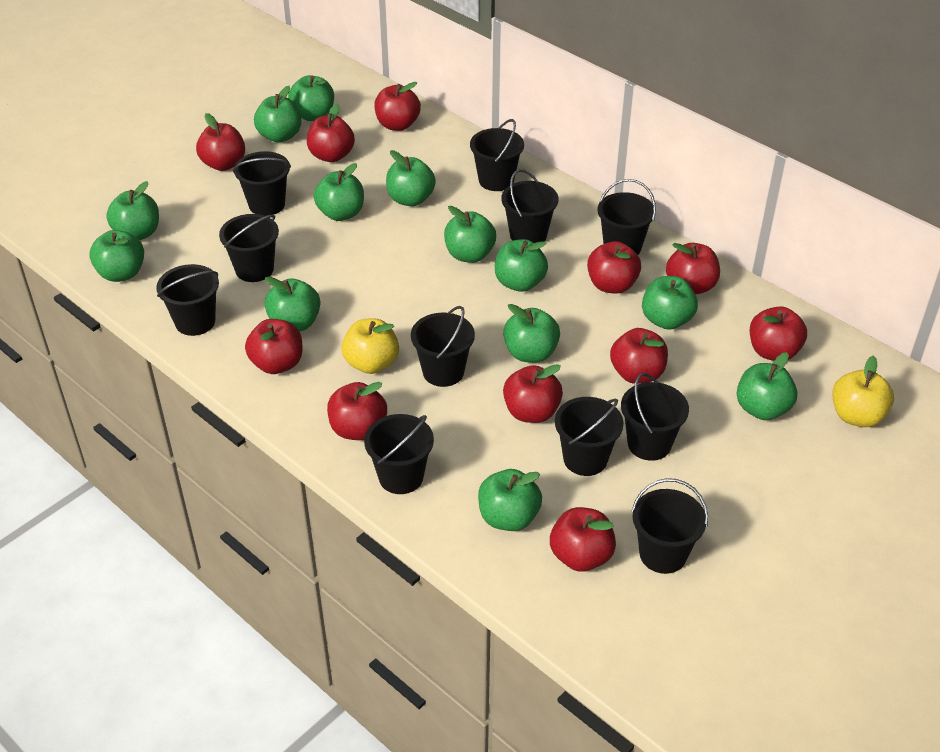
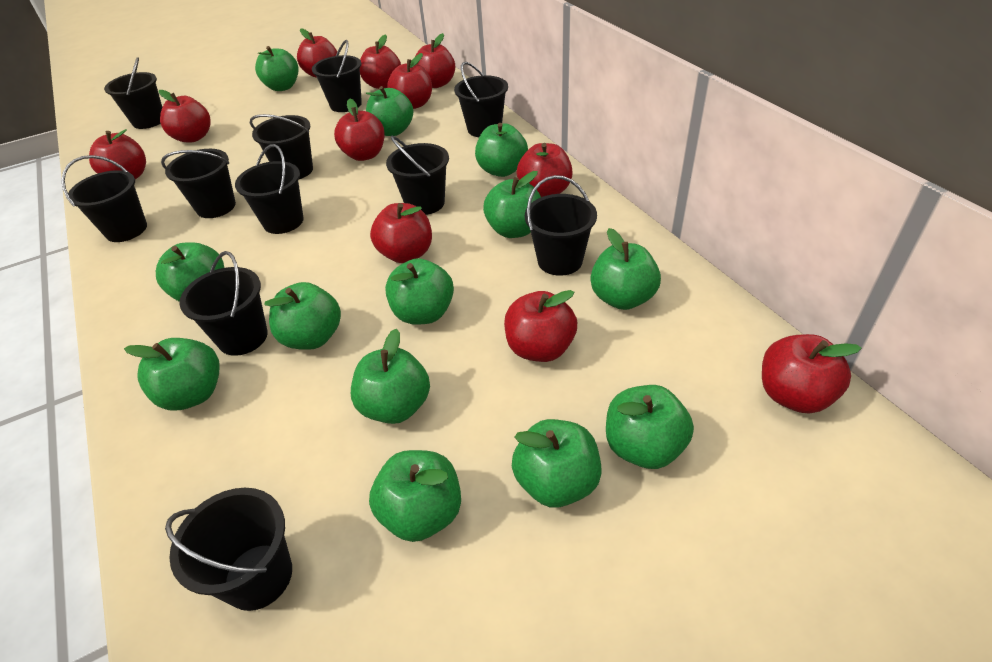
yellow apple: 2 -> 0

